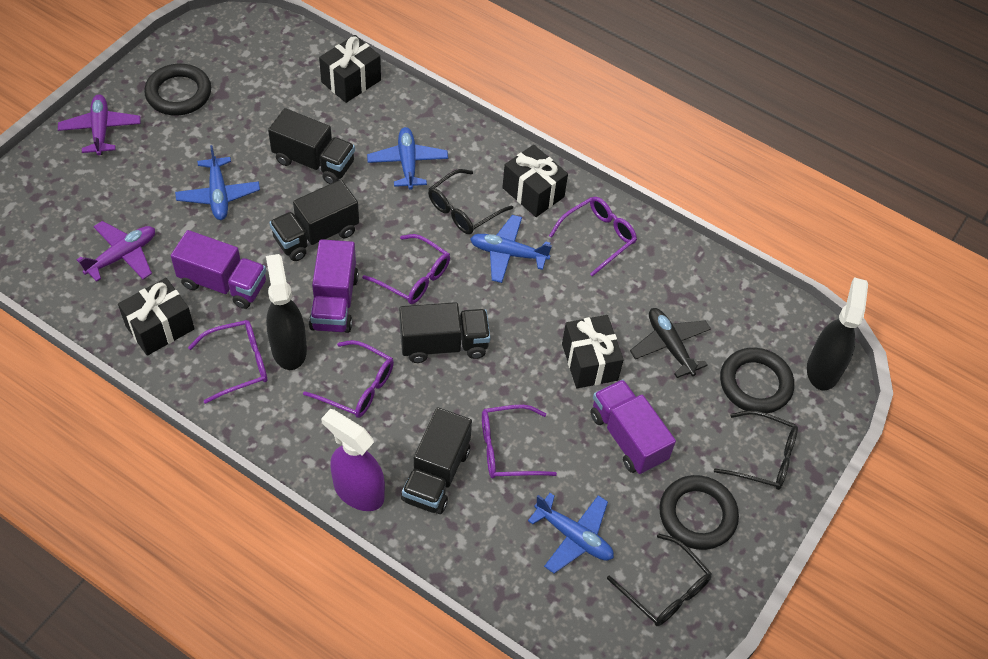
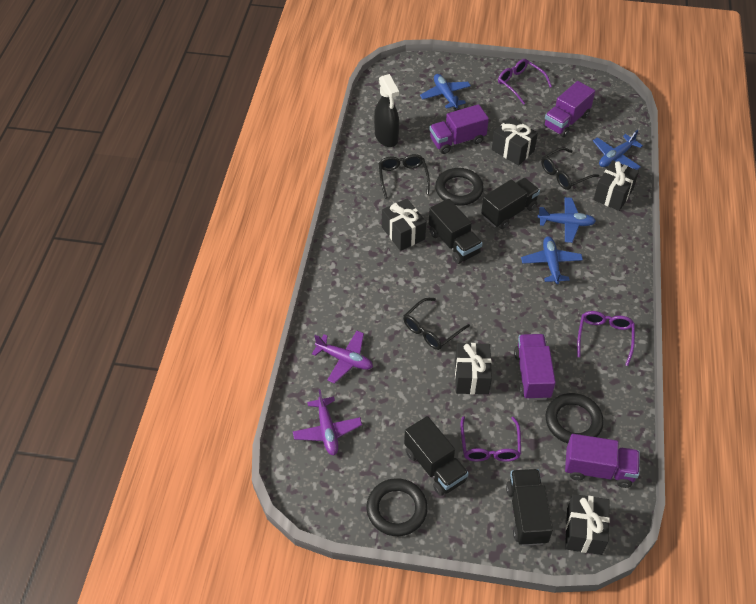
black gift: 4 -> 5
black plane: 1 -> 0
black spray bottle: 2 -> 1
purple glasses: 5 -> 3
purple spray bottle: 1 -> 0
purple truck: 3 -> 4

